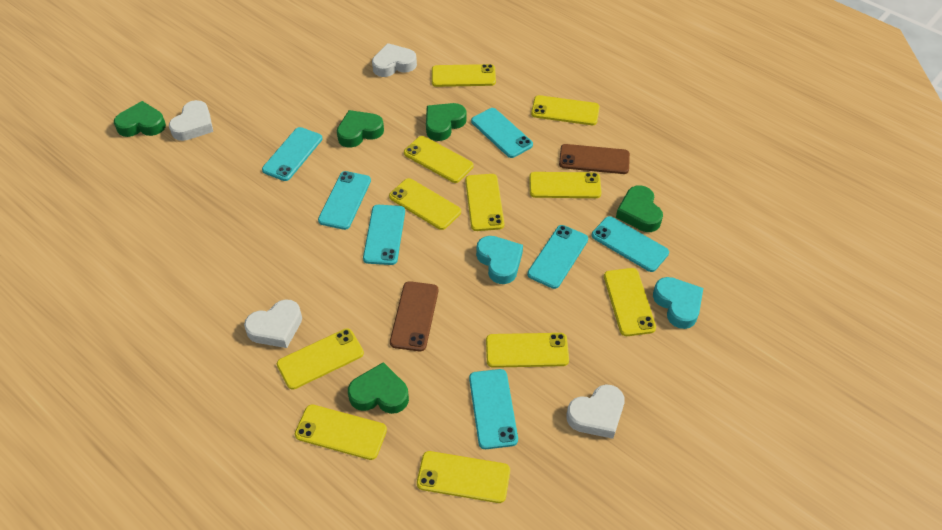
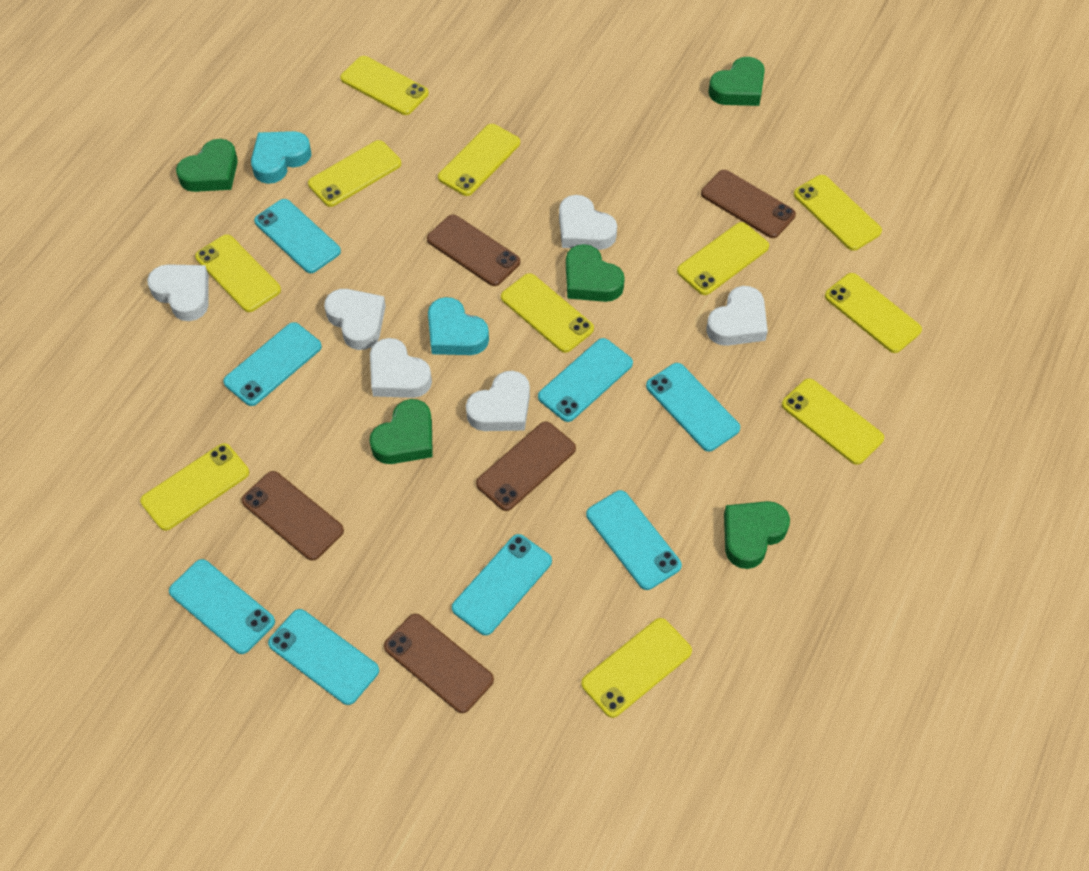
brown phone: 2 -> 5
turquoise phone: 7 -> 8
white heart: 4 -> 6

